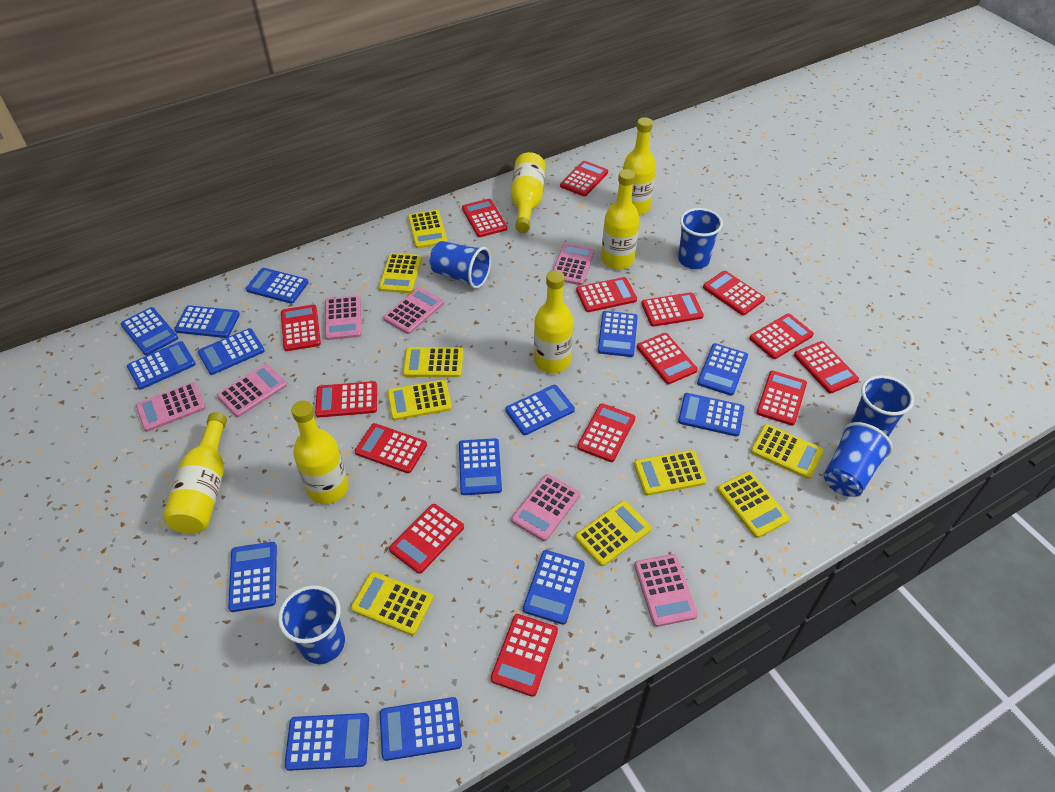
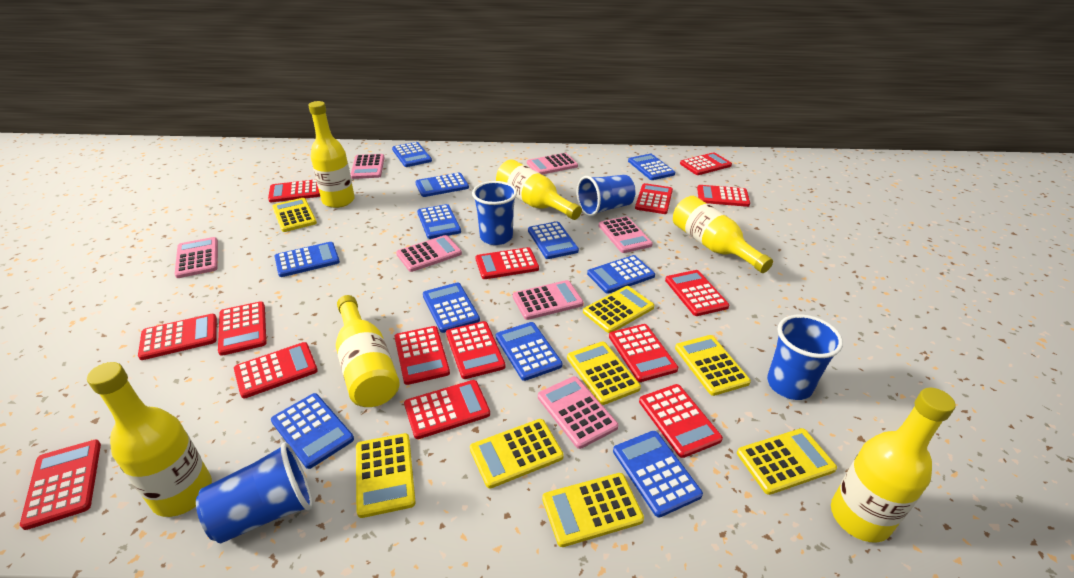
blue calculator: 14 -> 11
blue cup: 5 -> 4
yellow calculator: 9 -> 8

